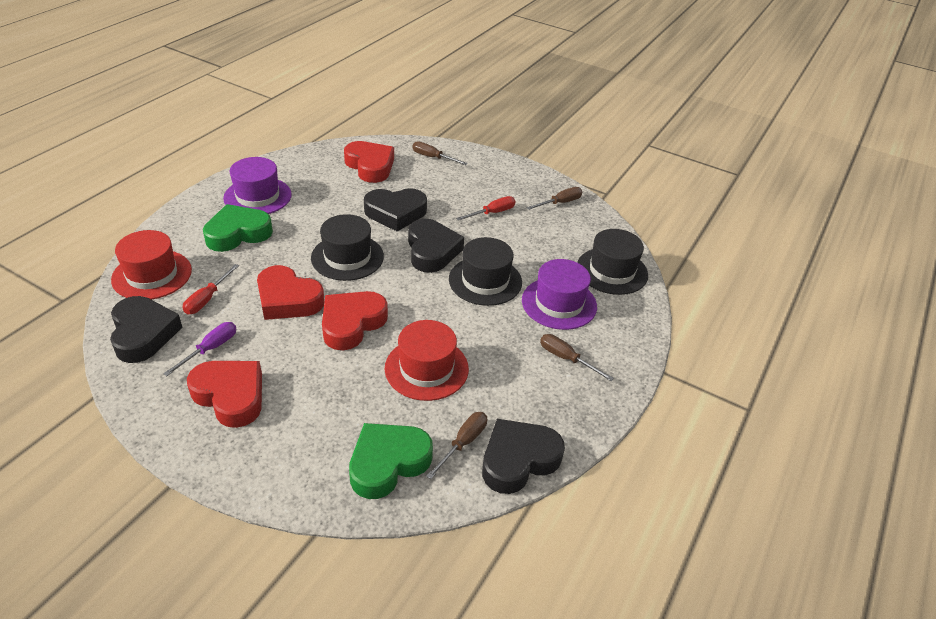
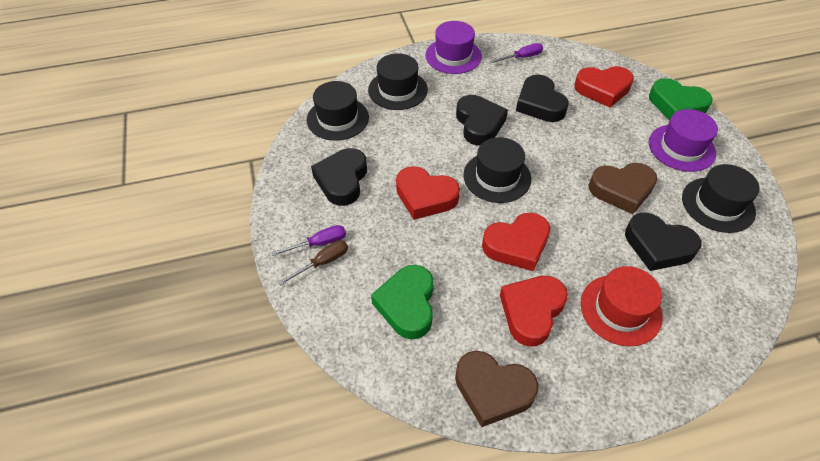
black hat: 3 -> 4
brown heart: 0 -> 2
brown screwdriver: 4 -> 1
purple screwdriver: 1 -> 2
red hat: 2 -> 1
red screwdriver: 2 -> 0

